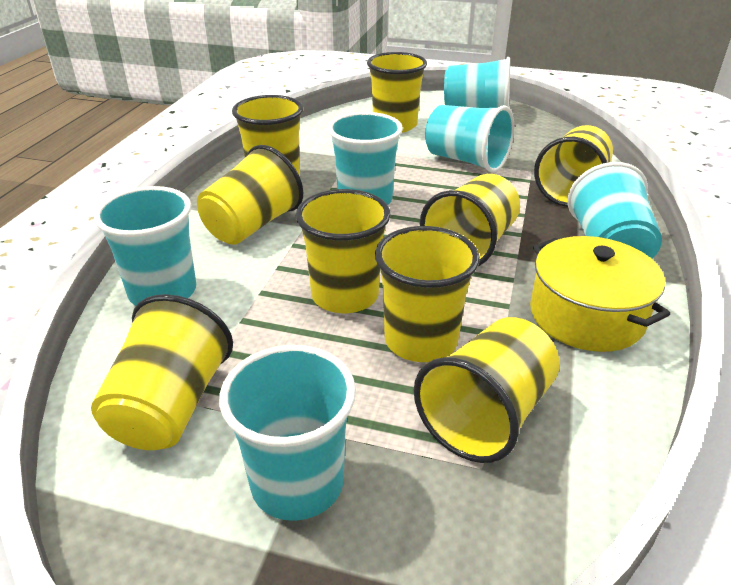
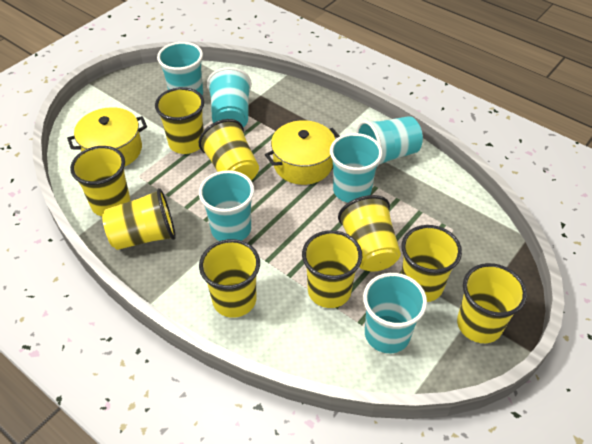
yellow pot: 1 -> 2

